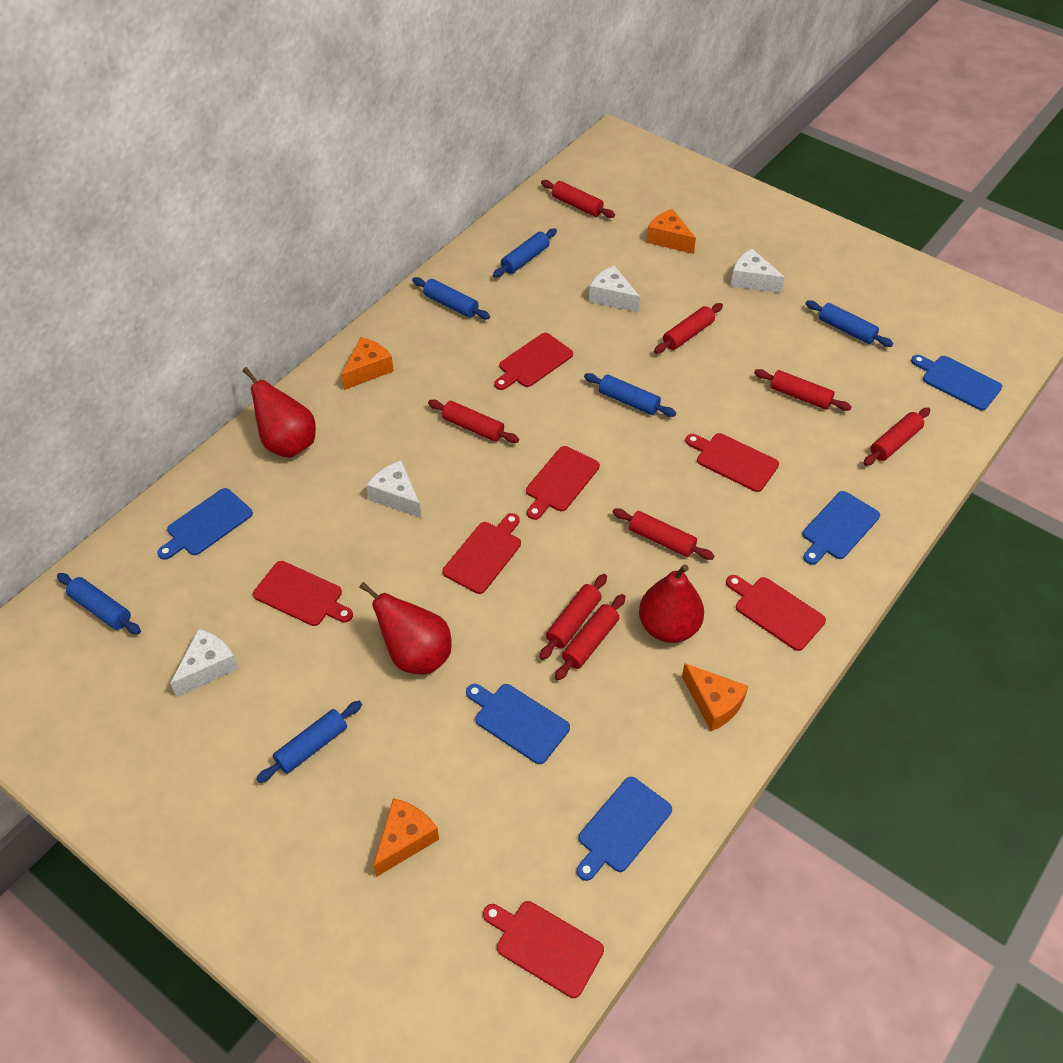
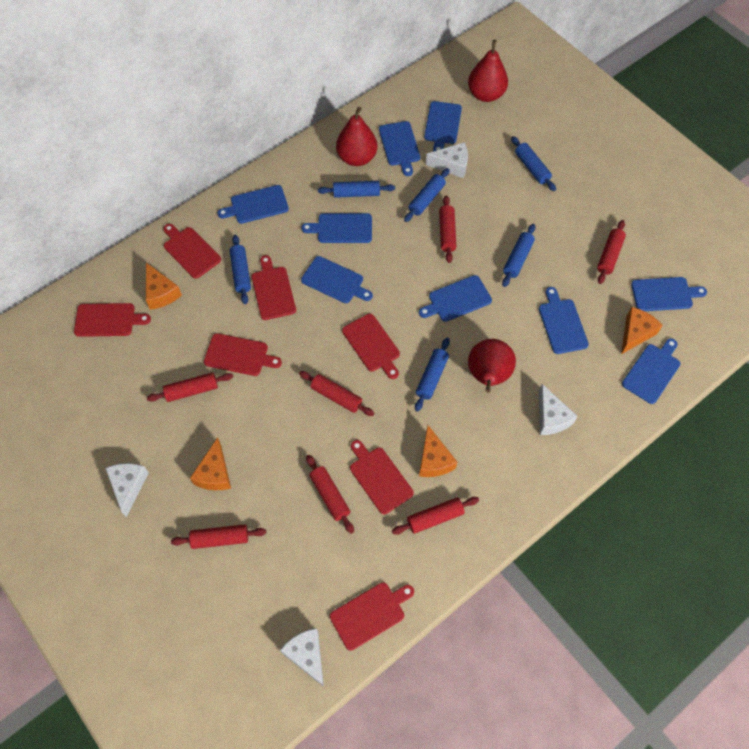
blue cutting board: 5 -> 9
red rolling pin: 8 -> 7

